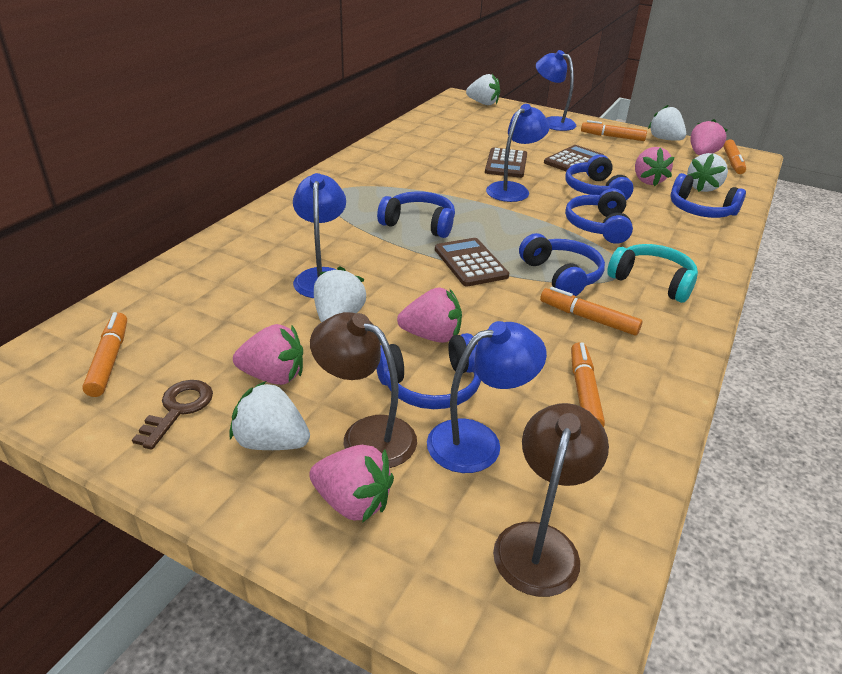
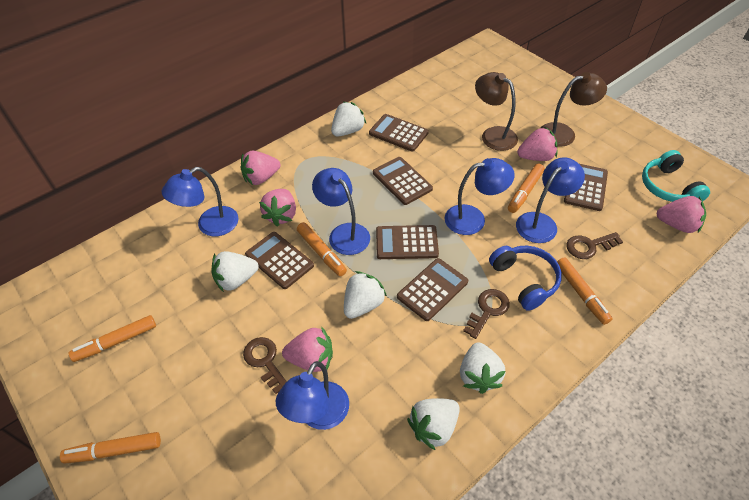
blue headphones: 6 -> 1
blue lamp: 4 -> 5
brown calculator: 3 -> 6
brown key: 1 -> 3

